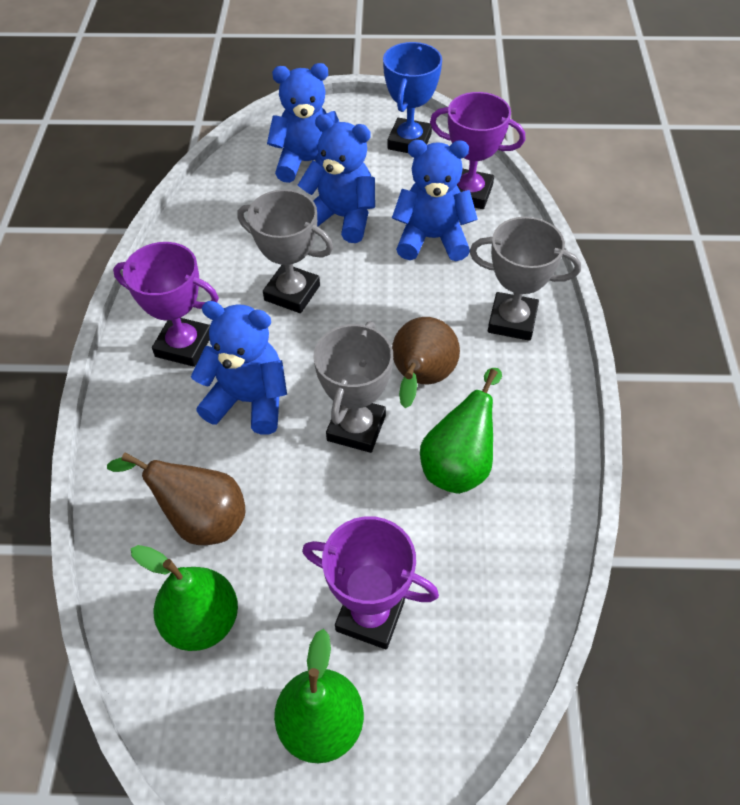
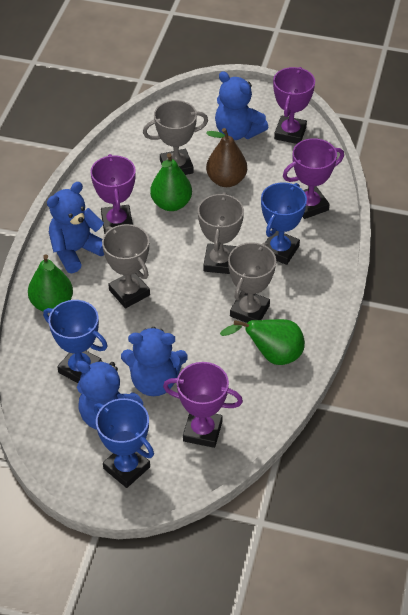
blue trophy: 1 -> 3
brown pear: 2 -> 1
grey trophy: 3 -> 4
purple trophy: 3 -> 4

